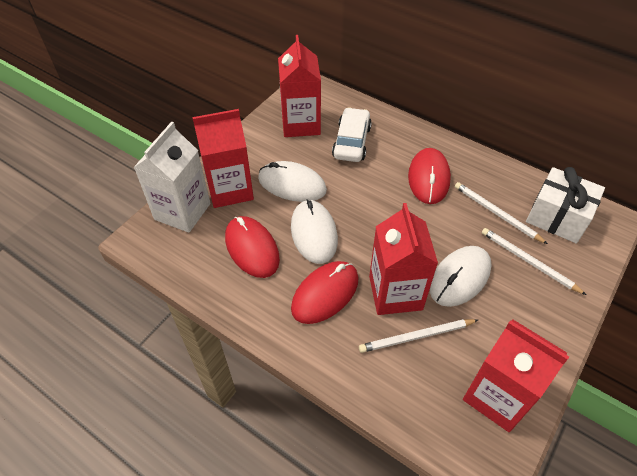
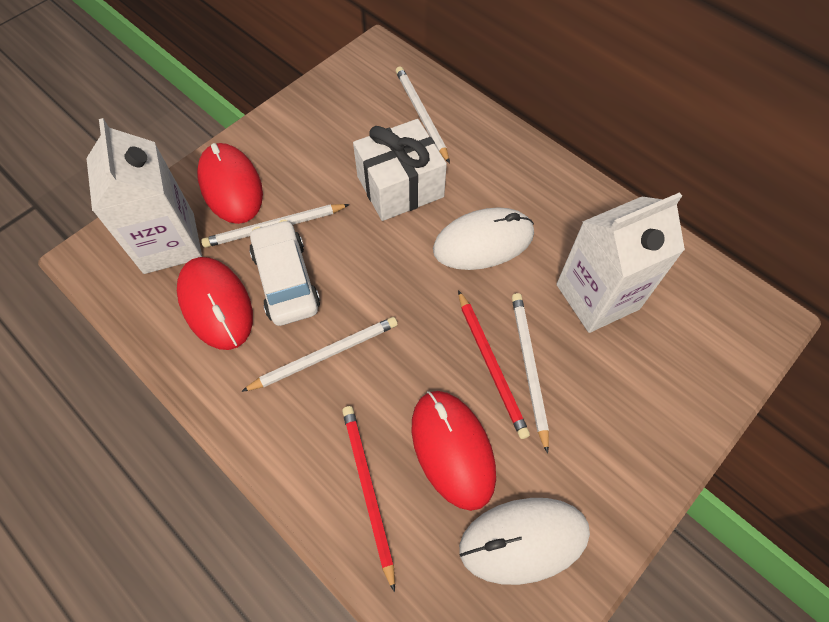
red carton: 4 -> 0
red pencil: 0 -> 2
white carton: 1 -> 2
white mouse: 3 -> 2
white pencil: 3 -> 4

